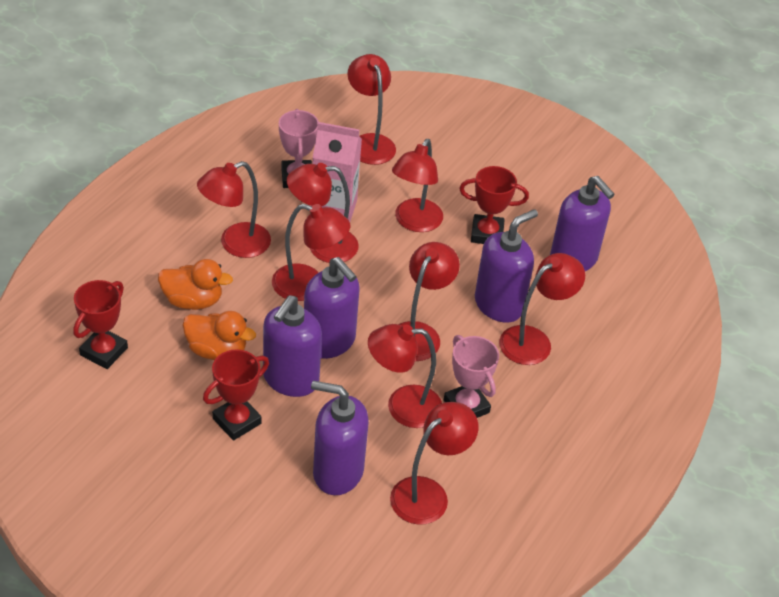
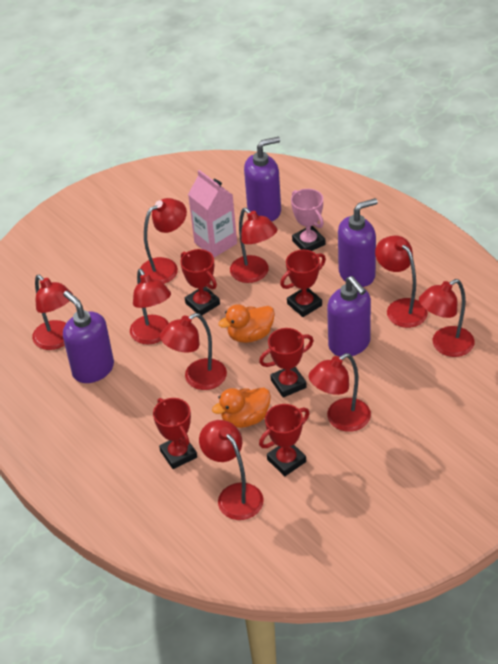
pink trophy: 2 -> 1
purple soap dispenser: 5 -> 4
red trophy: 3 -> 5

